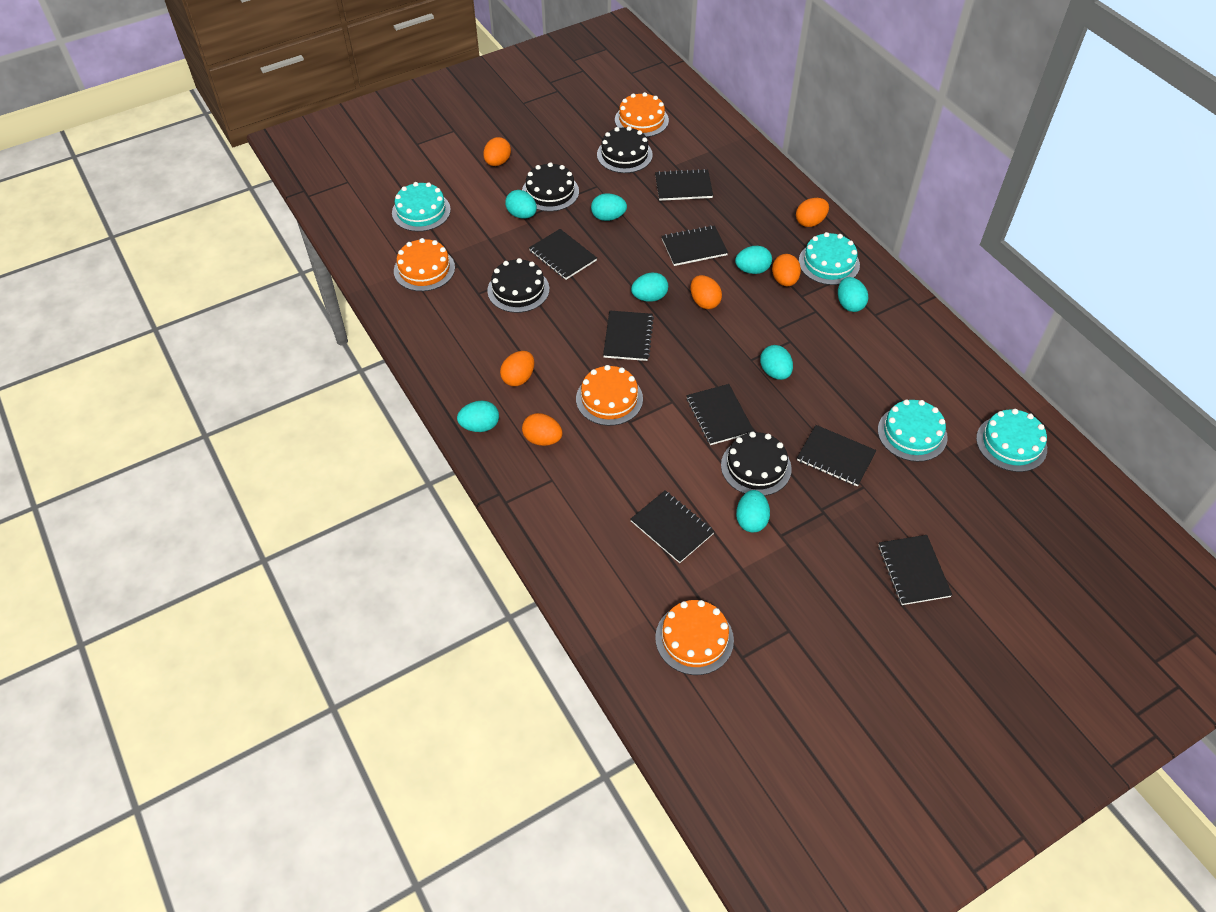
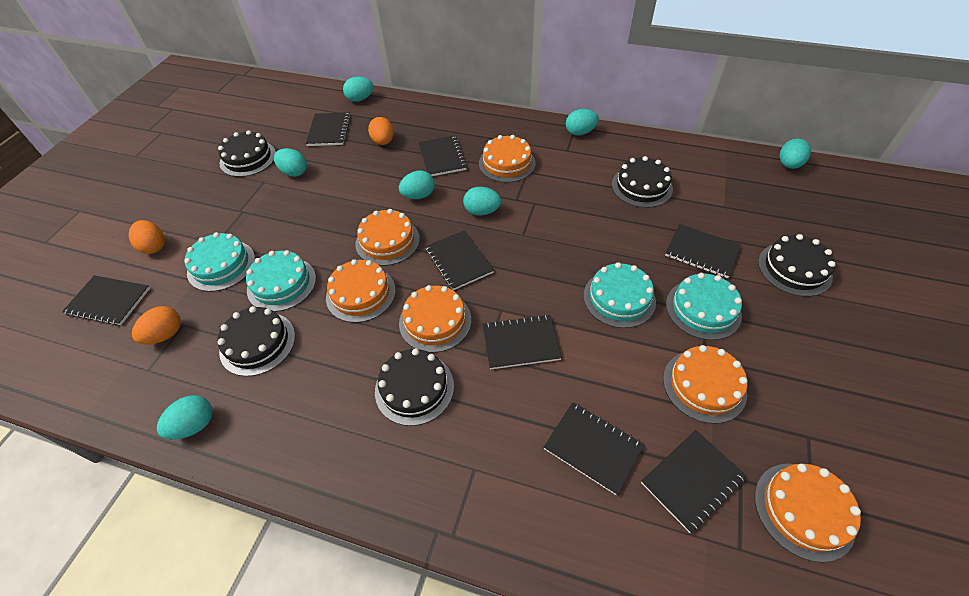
black cake: 4 -> 5
orange cake: 4 -> 6
orange egg: 6 -> 3
turquoise egg: 8 -> 7

